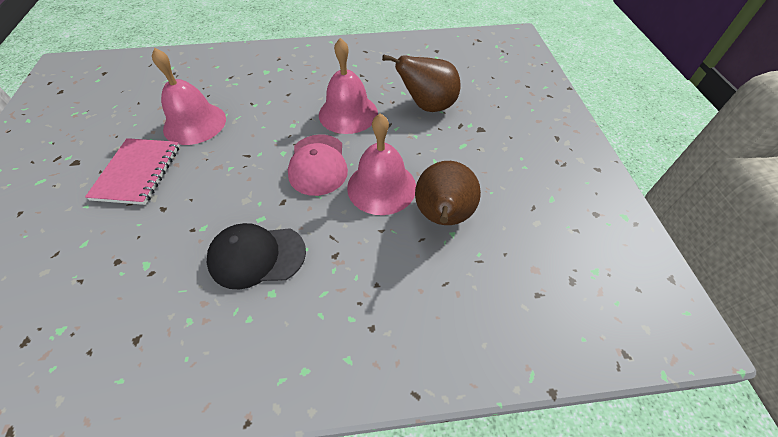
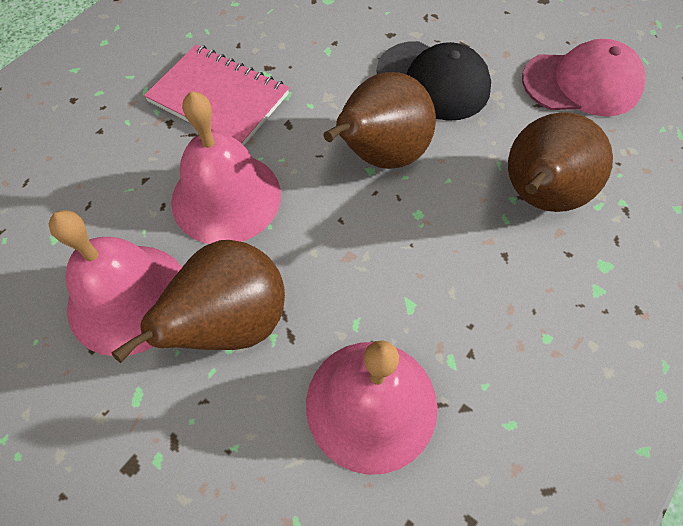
brown pear: 2 -> 3

